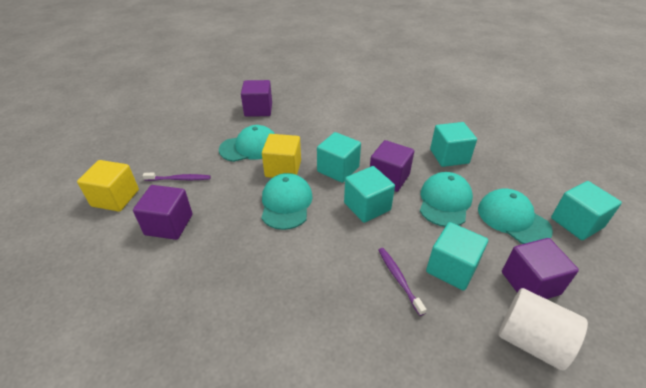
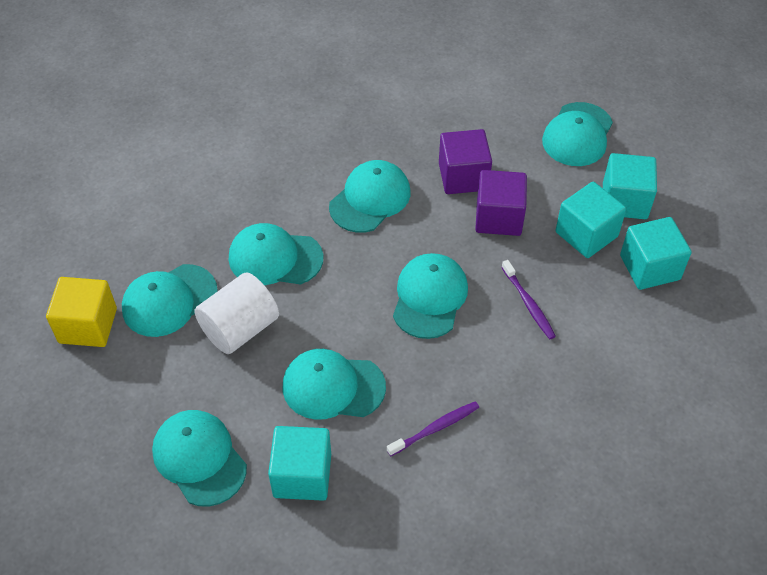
purple cube: 4 -> 2
turquoise cap: 4 -> 7
turquoise cube: 5 -> 4
yellow cube: 2 -> 1

